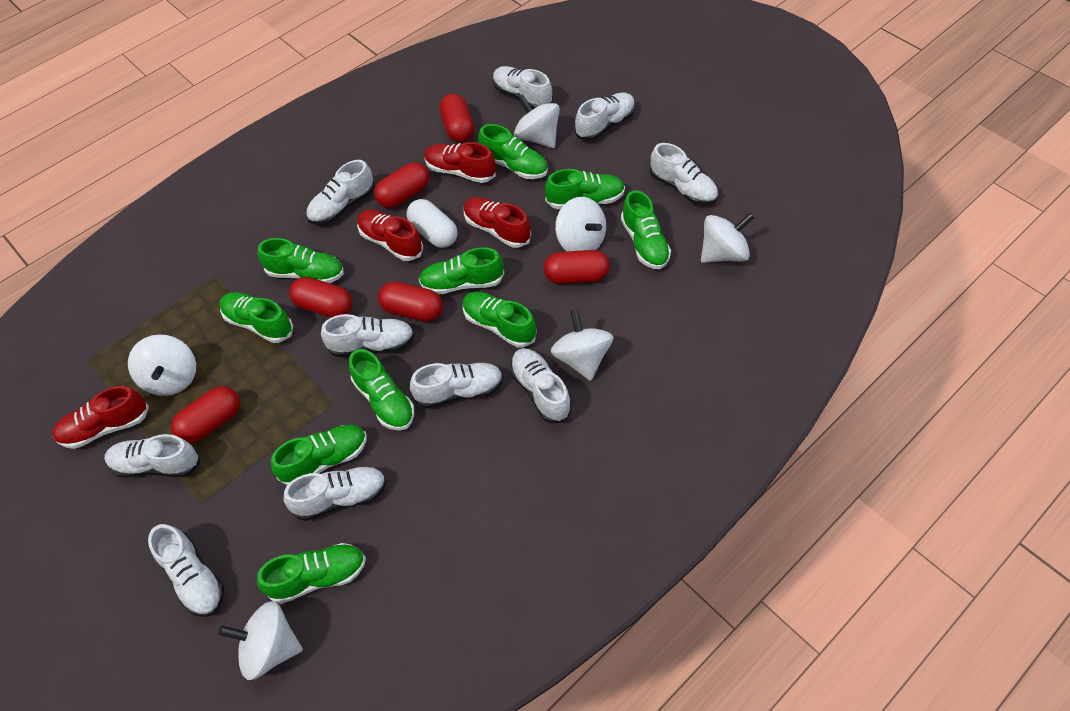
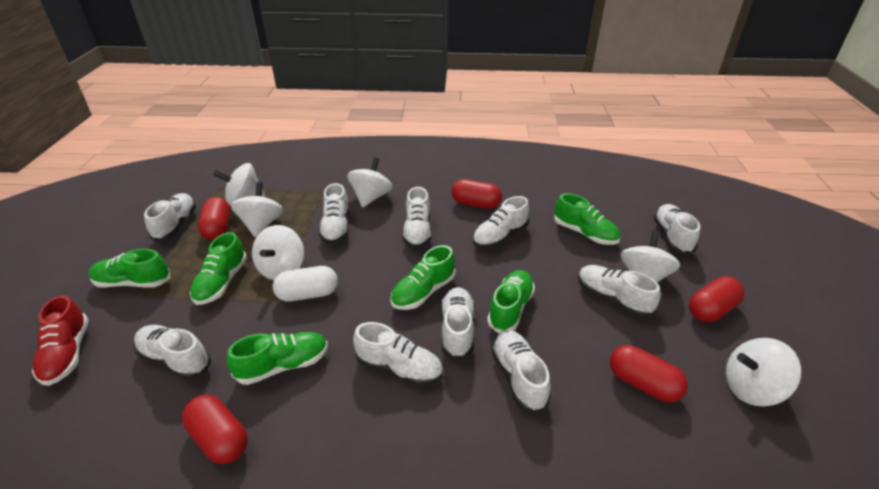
green shoe: 10 -> 6
red capsule: 6 -> 5
red shoe: 4 -> 1

